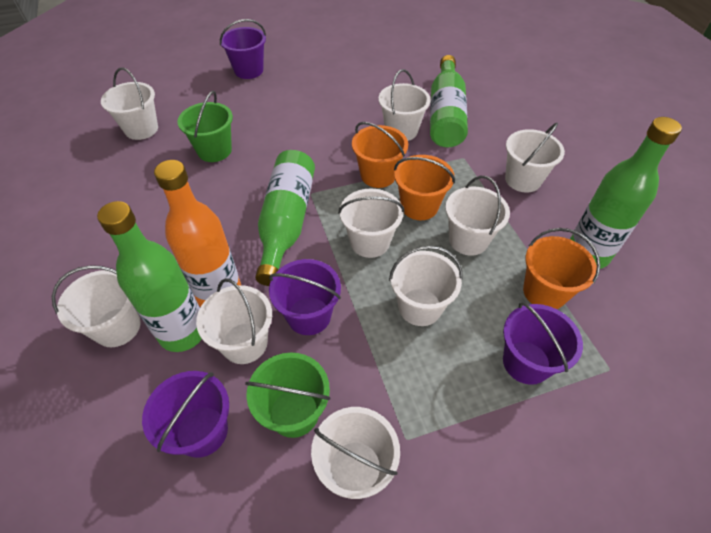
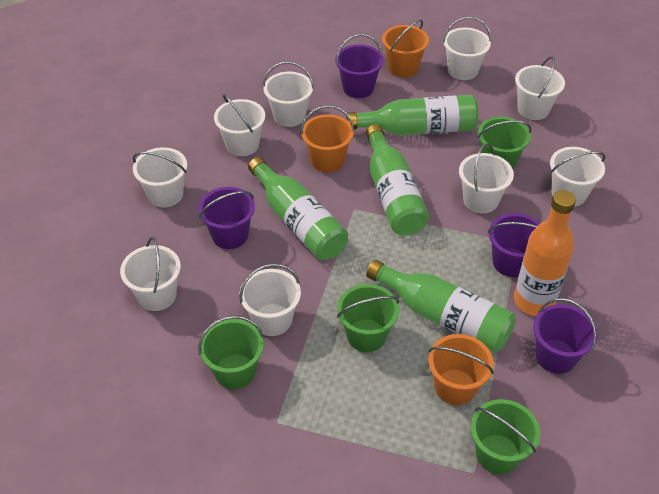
green bucket: 2 -> 4

